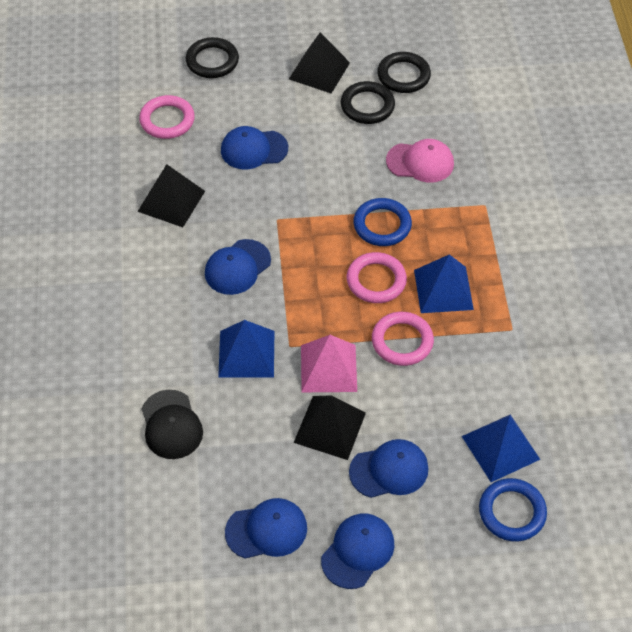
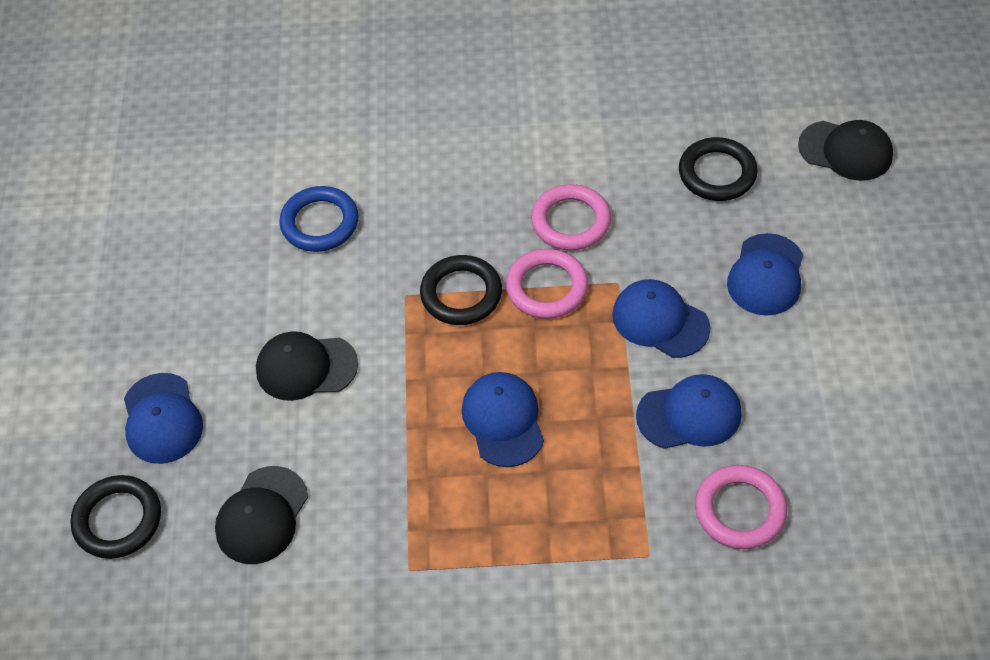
black cap: 1 -> 3
black pyramid: 3 -> 0
blue pyramid: 3 -> 0
blue ring: 2 -> 1
pink cap: 1 -> 0
pink pyramid: 1 -> 0

